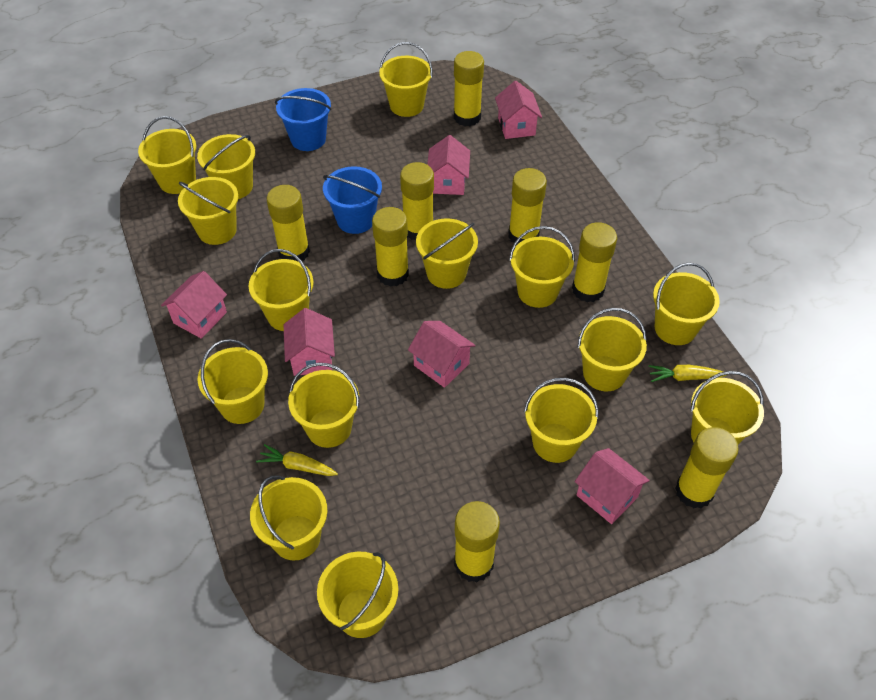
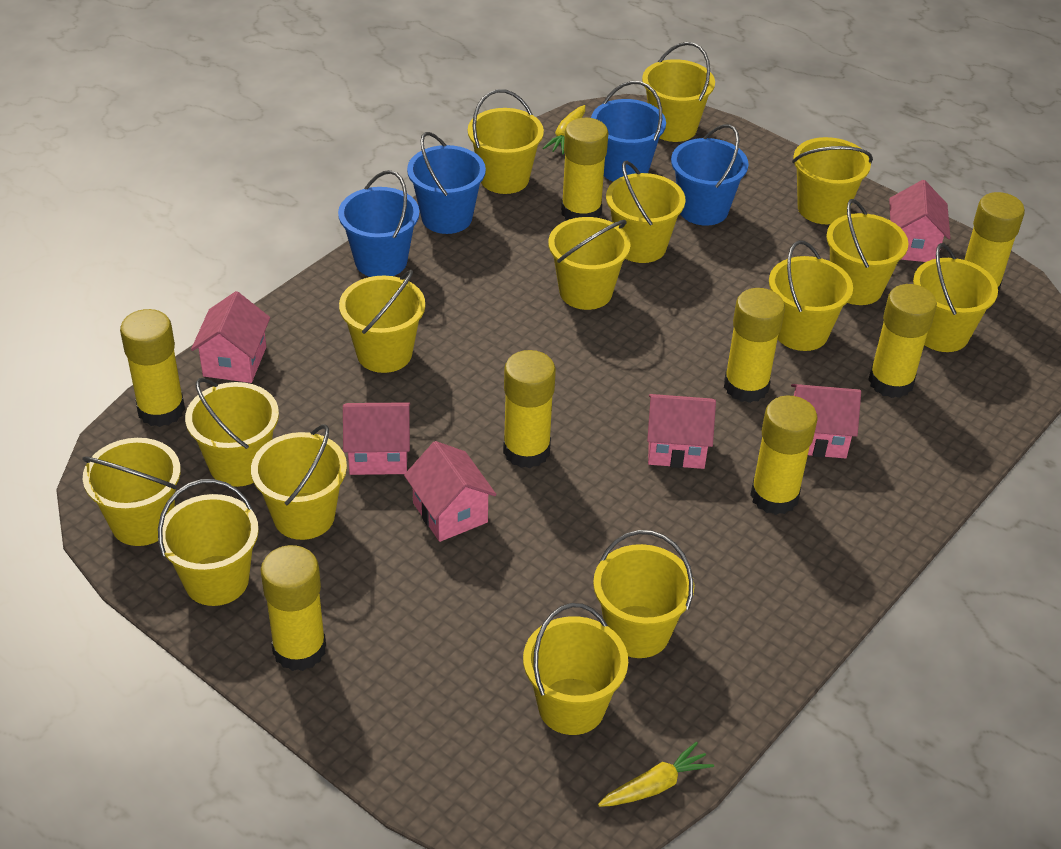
blue bucket: 2 -> 4

